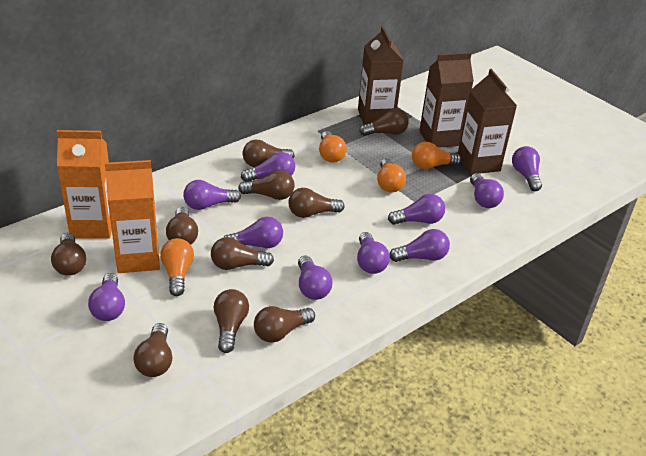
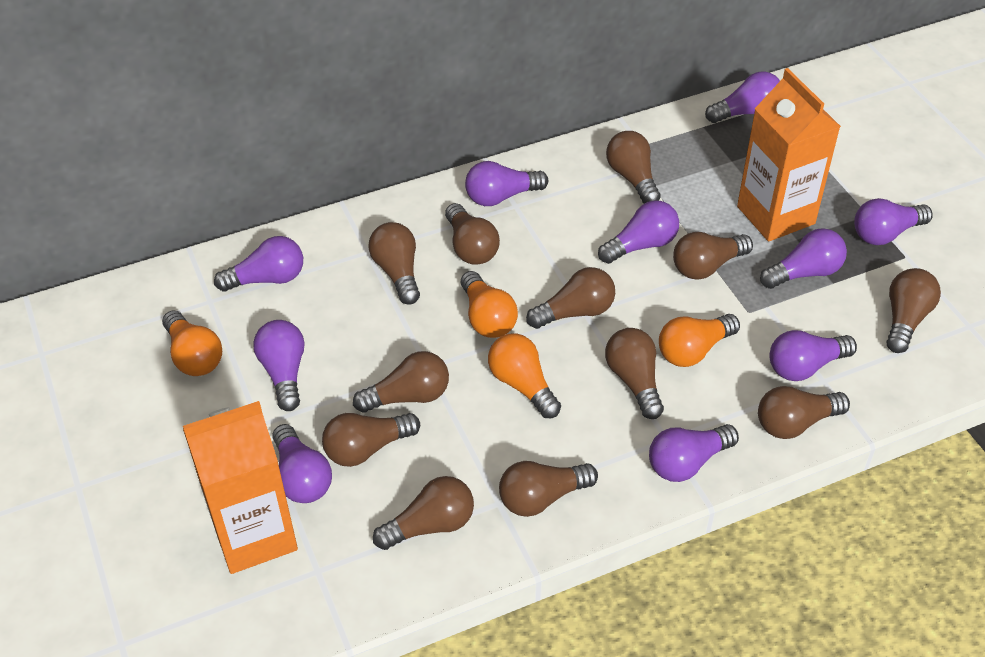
brown carton: 3 -> 0
brown light bulb: 10 -> 12

